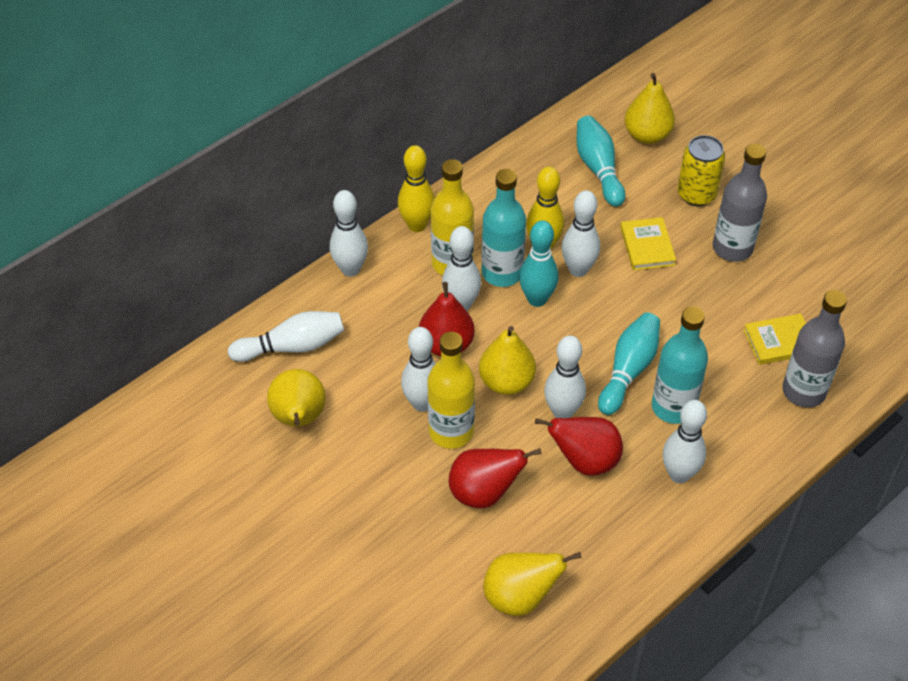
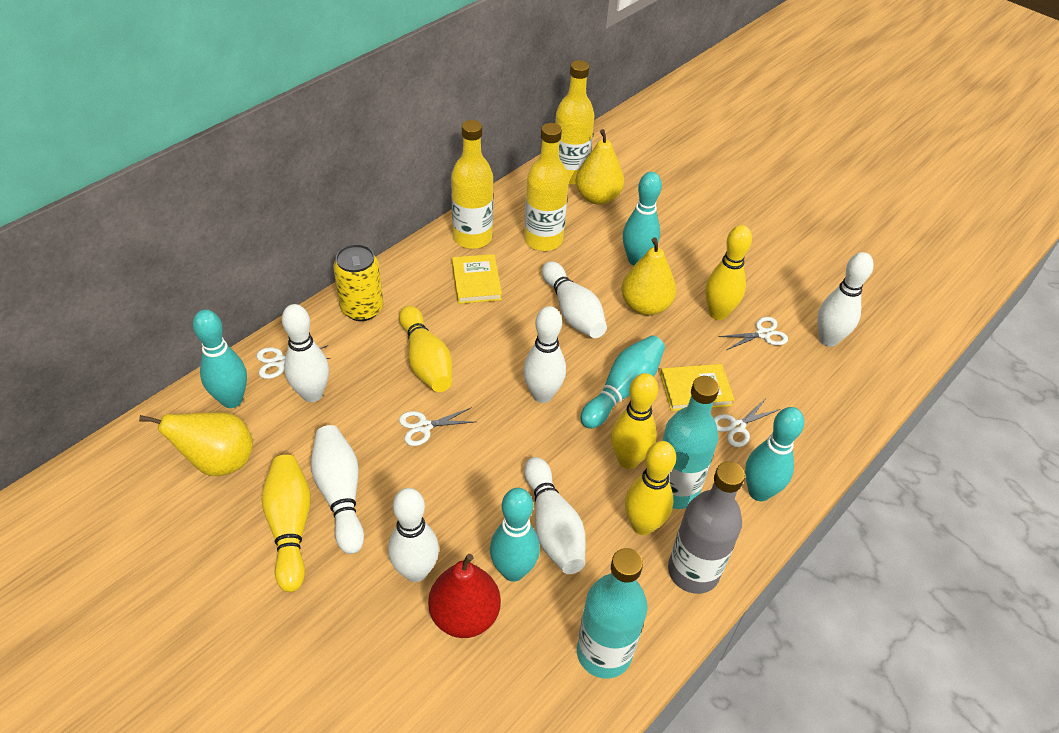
grey bottle: 2 -> 1
red pear: 3 -> 1
turquoise bowling pin: 3 -> 5
white scissors: 0 -> 4
yellow bottle: 2 -> 3
yellow bowling pin: 2 -> 5
yellow pear: 4 -> 3

